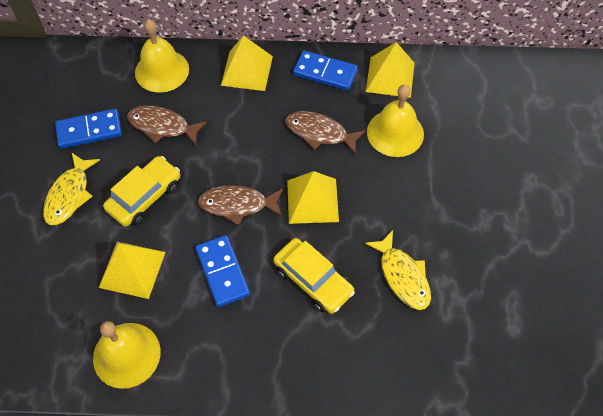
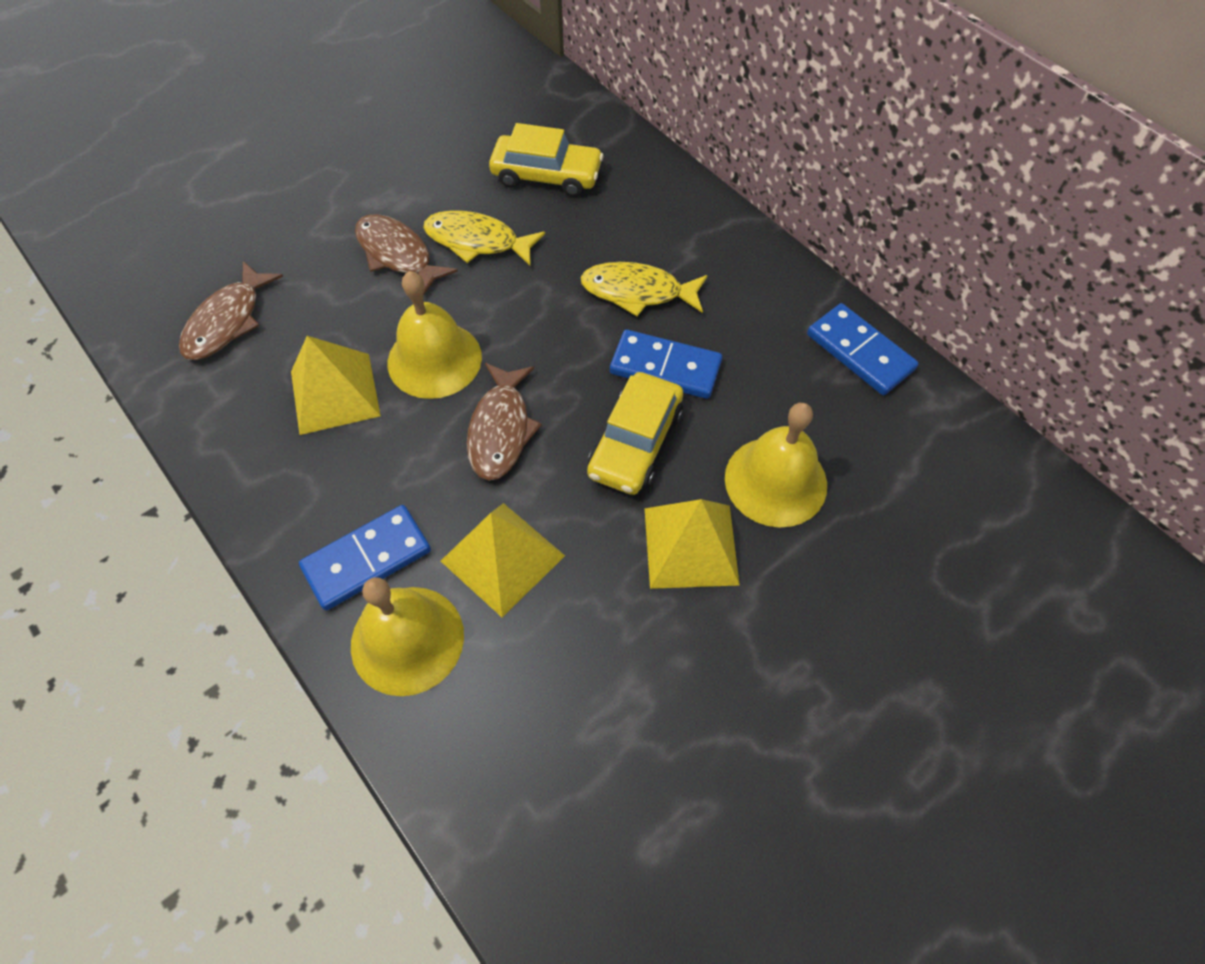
yellow pyramid: 4 -> 3

